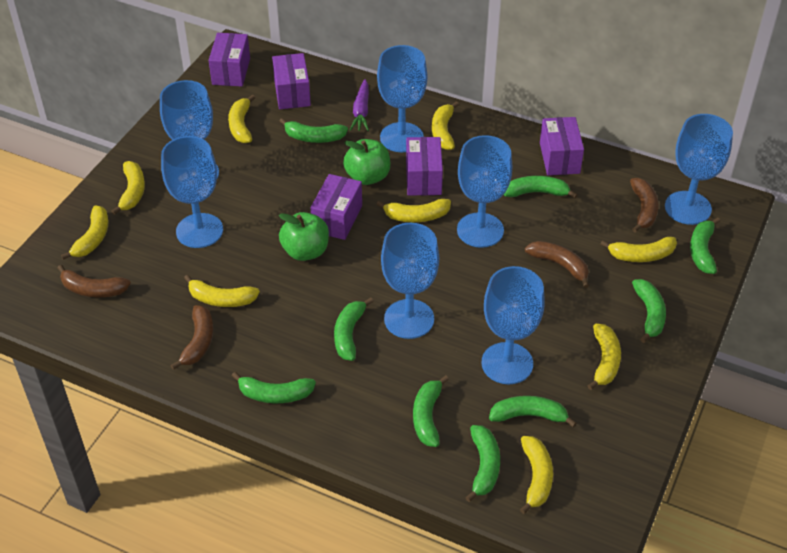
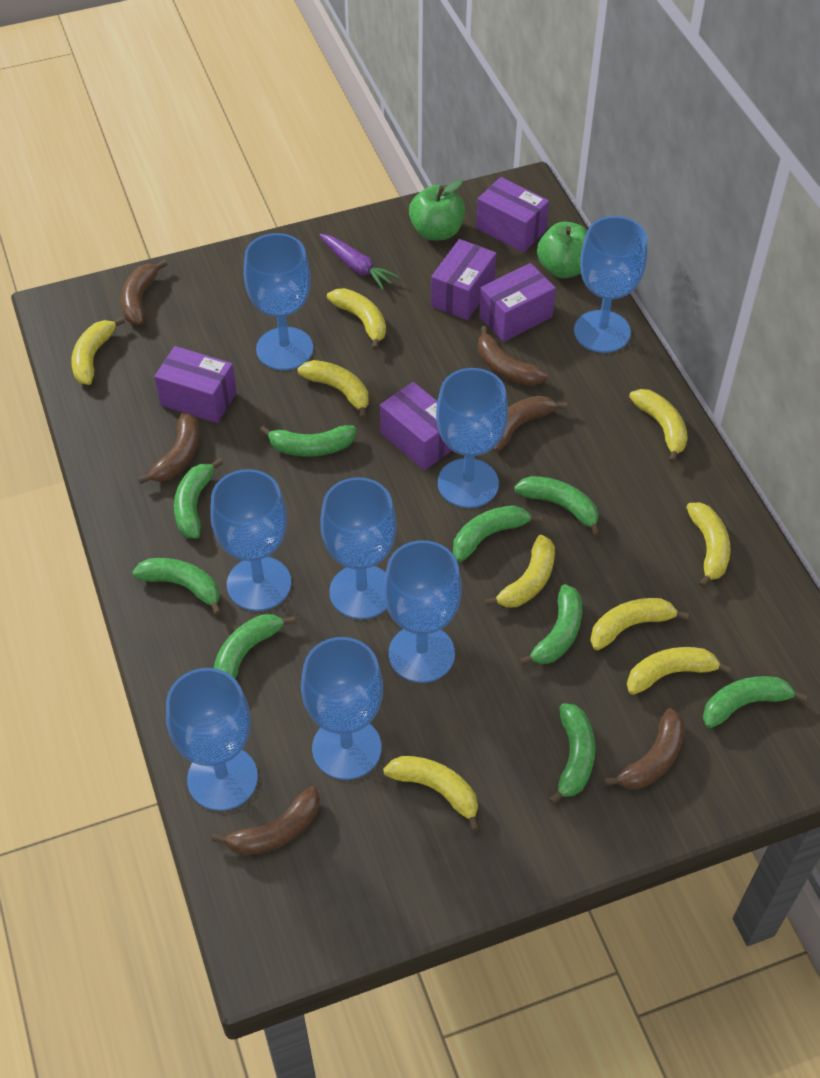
blue goblet: 7 -> 8
brown banana: 4 -> 6

